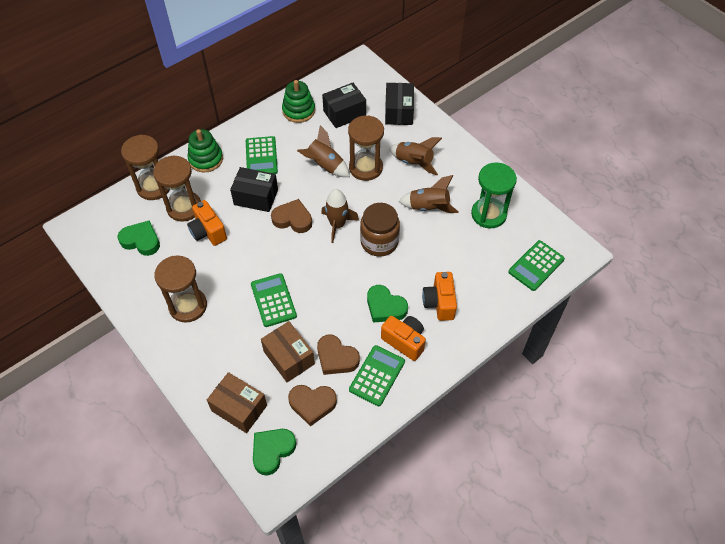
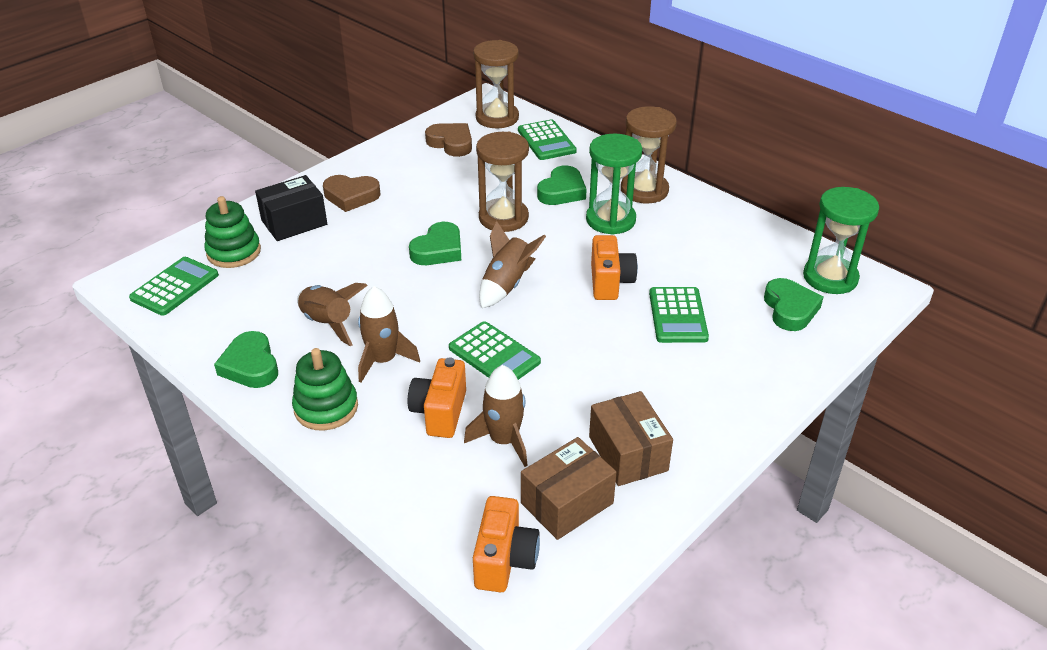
black box: 3 -> 1
brown heart: 3 -> 2
brown hourglass: 4 -> 3
brown jar: 1 -> 0
green heart: 3 -> 4
green hourglass: 1 -> 2

